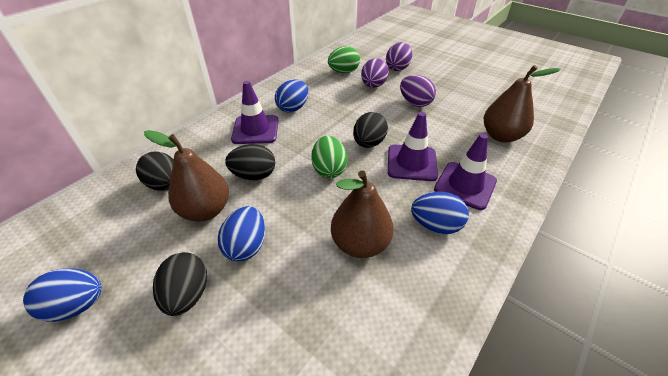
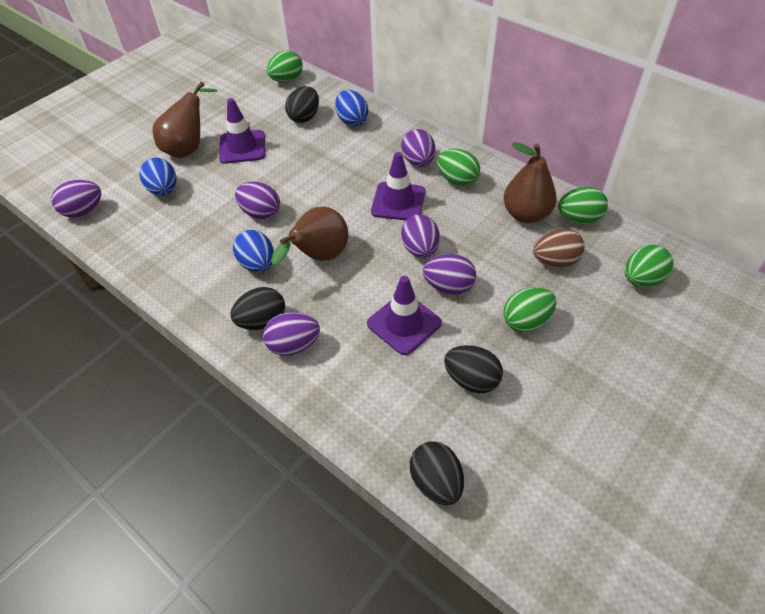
blue egg: 4 -> 3
brown egg: 0 -> 1
green egg: 2 -> 5
purple egg: 3 -> 6

